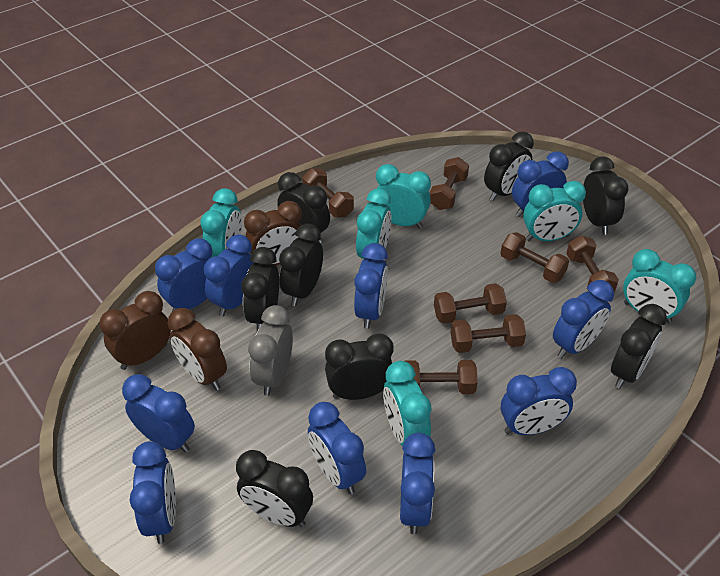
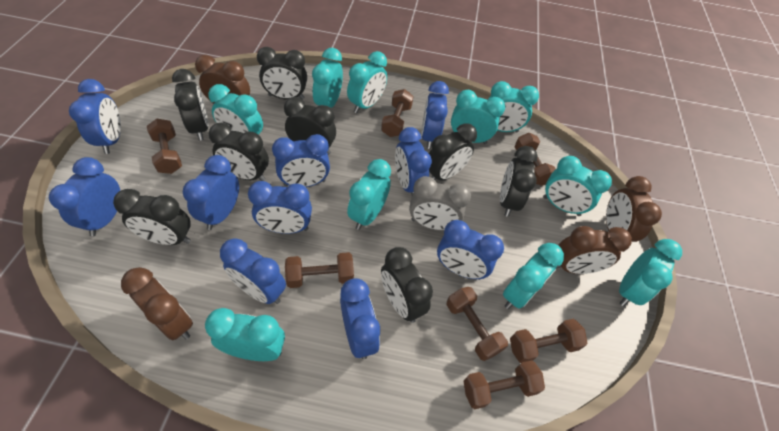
brown clock: 3 -> 4
turquoise clock: 6 -> 10

